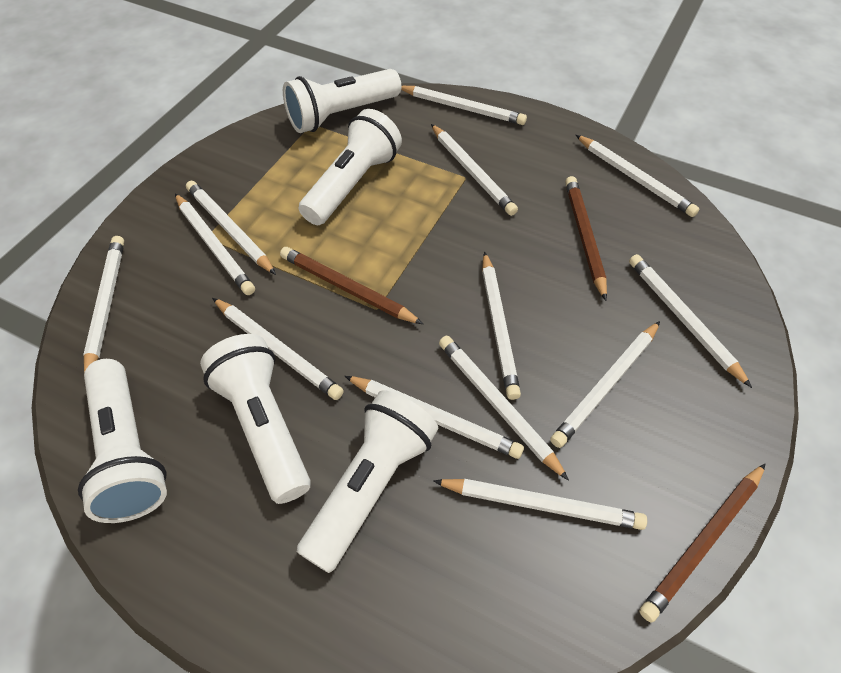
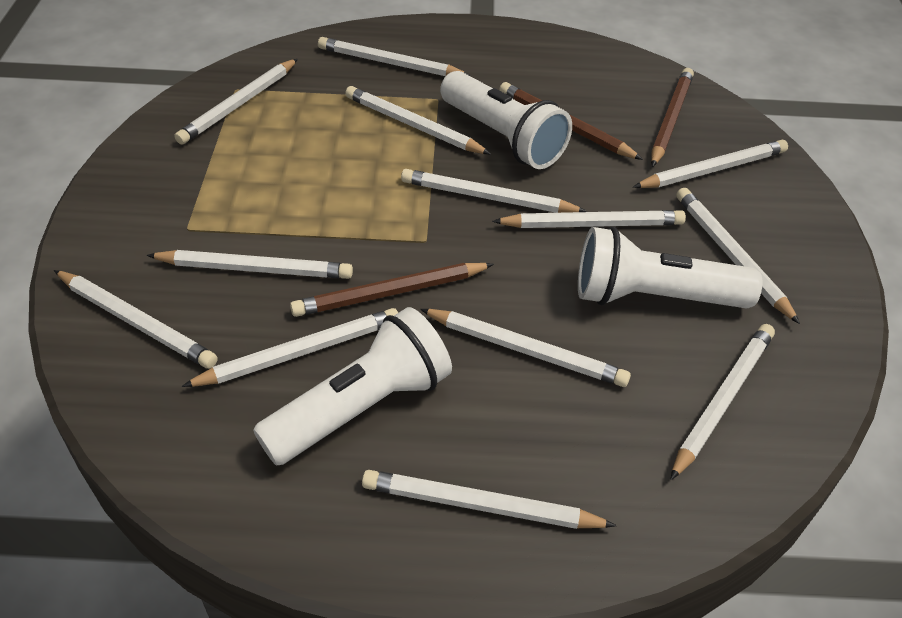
white flashlight: 5 -> 3

